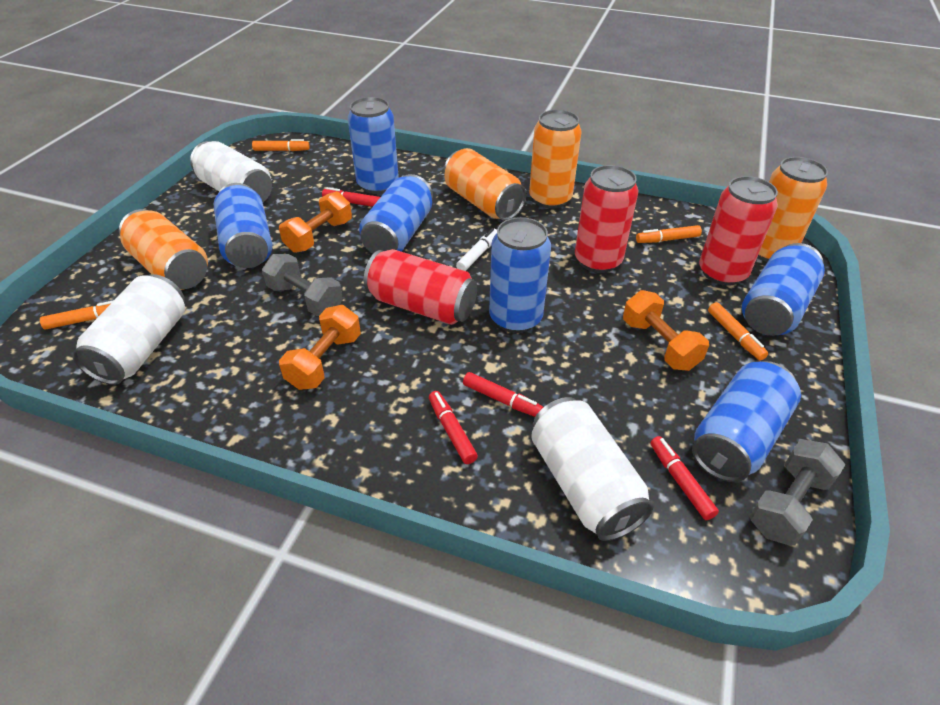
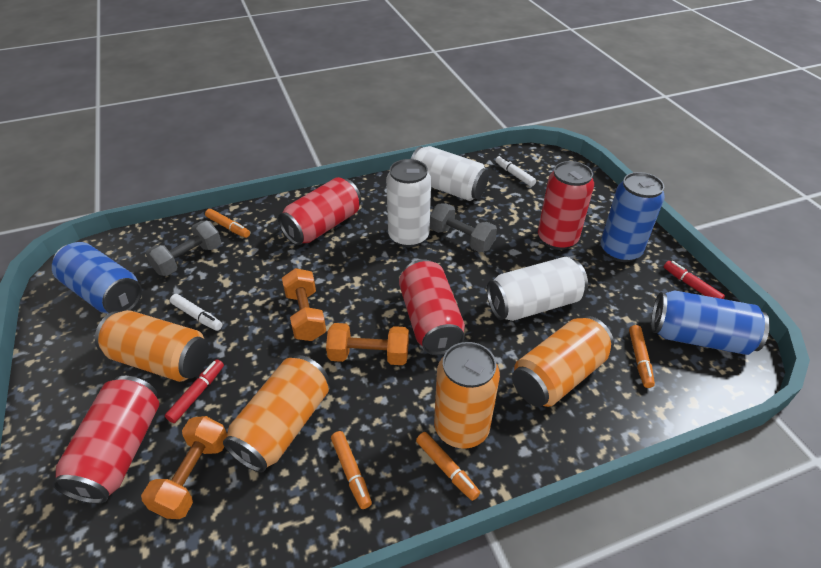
blue can: 6 -> 3
red can: 3 -> 4
red marker: 4 -> 2
white marker: 1 -> 2

